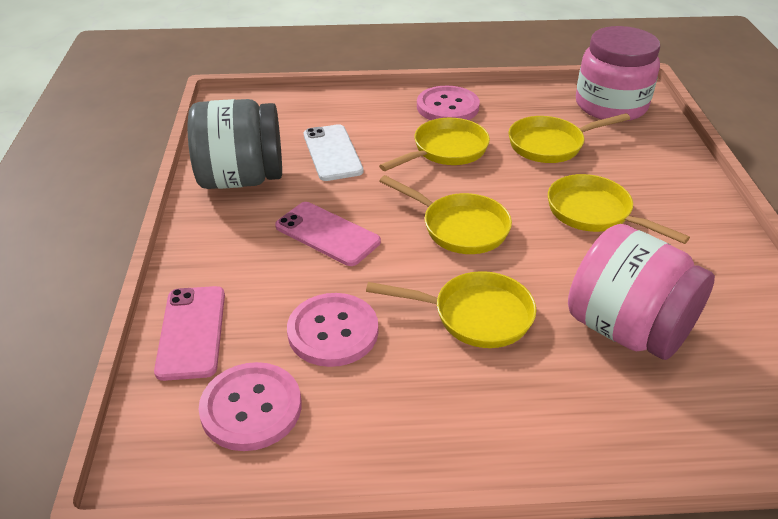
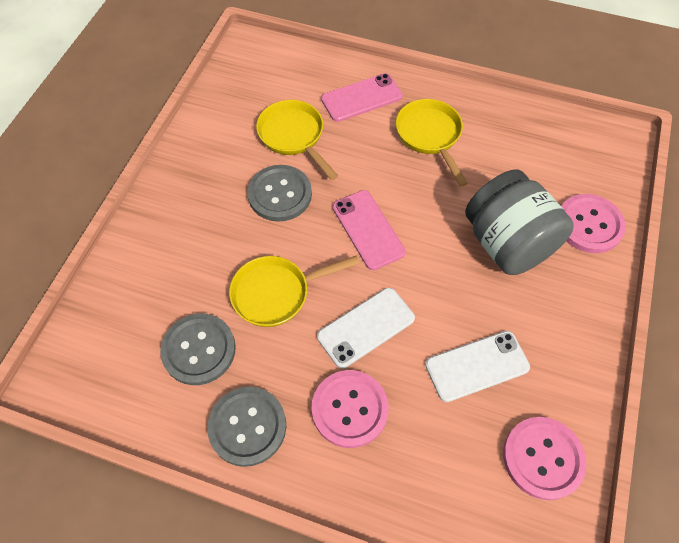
grey button: 0 -> 3
pink jar: 2 -> 0
white phone: 1 -> 2
yellow pan: 5 -> 3

